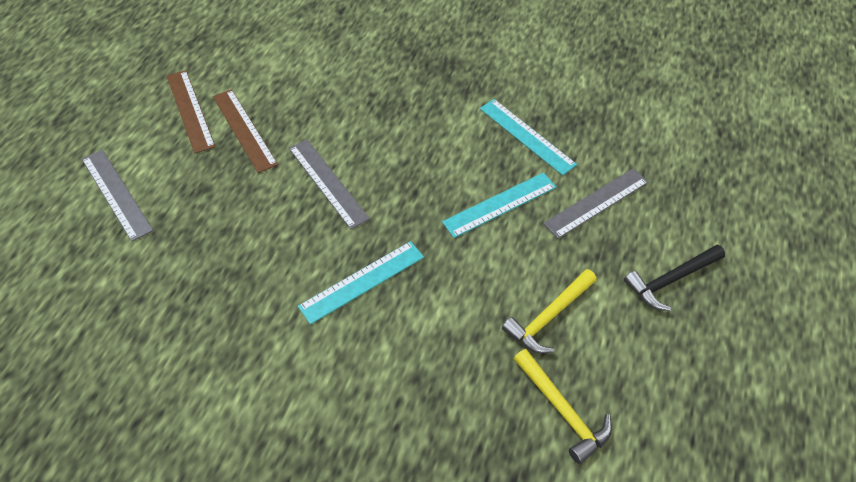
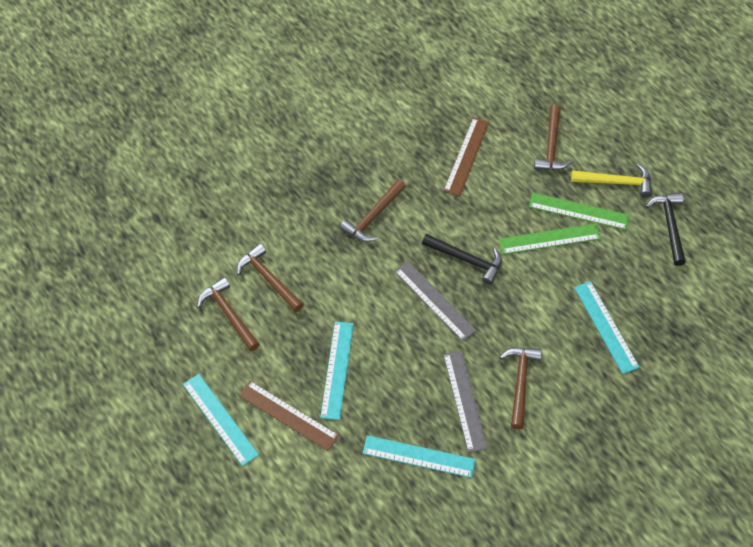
black hammer: 1 -> 2
brown hammer: 0 -> 5
green ruler: 0 -> 2
grey ruler: 3 -> 2
turquoise ruler: 3 -> 4
yellow hammer: 2 -> 1

